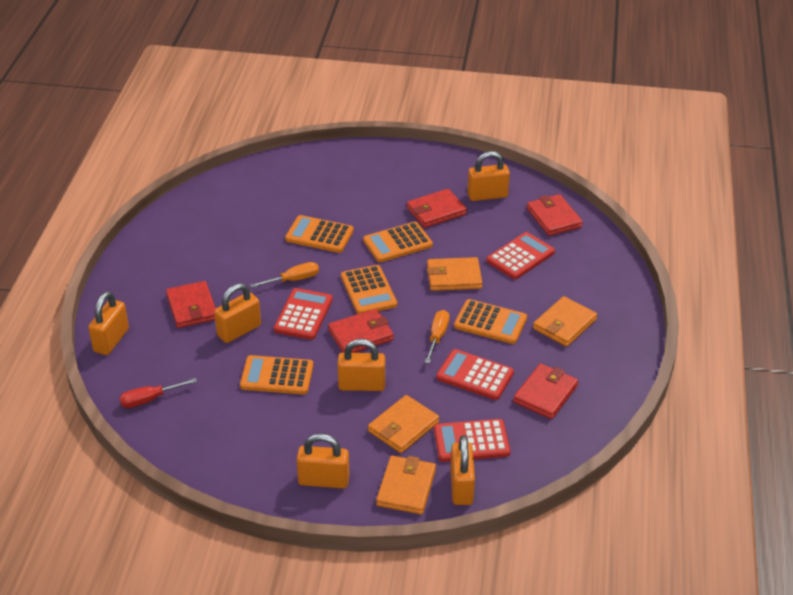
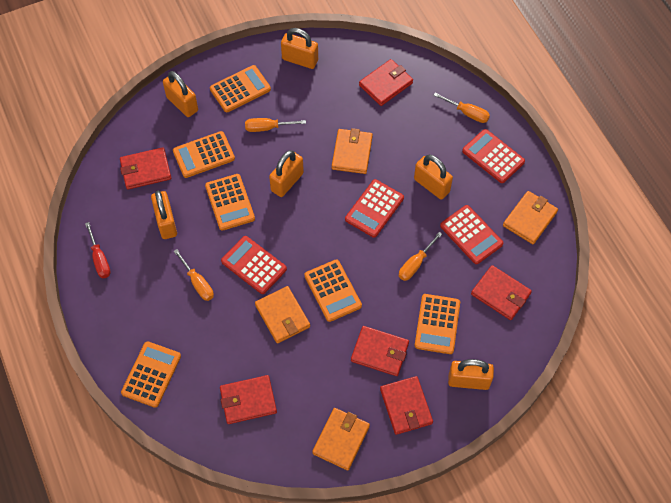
orange calculator: 5 -> 6
orange screwdriver: 2 -> 4
red wallet: 5 -> 6

